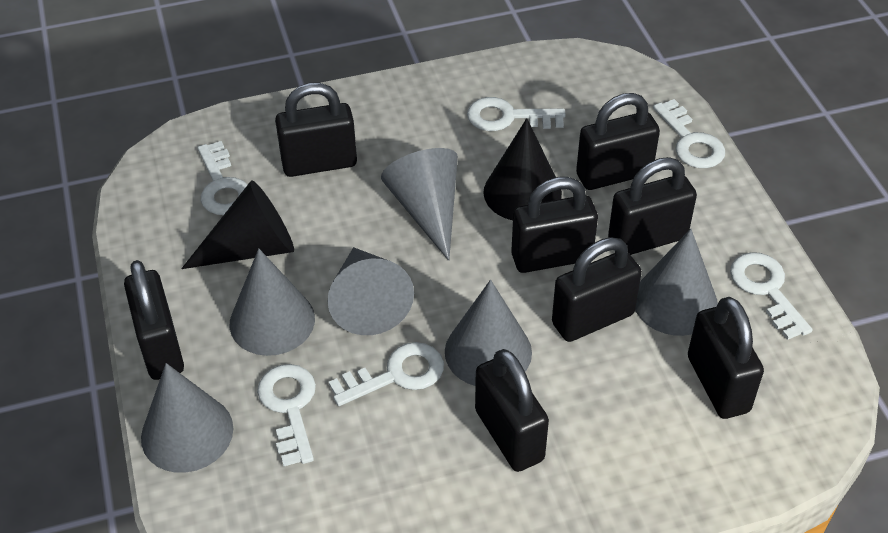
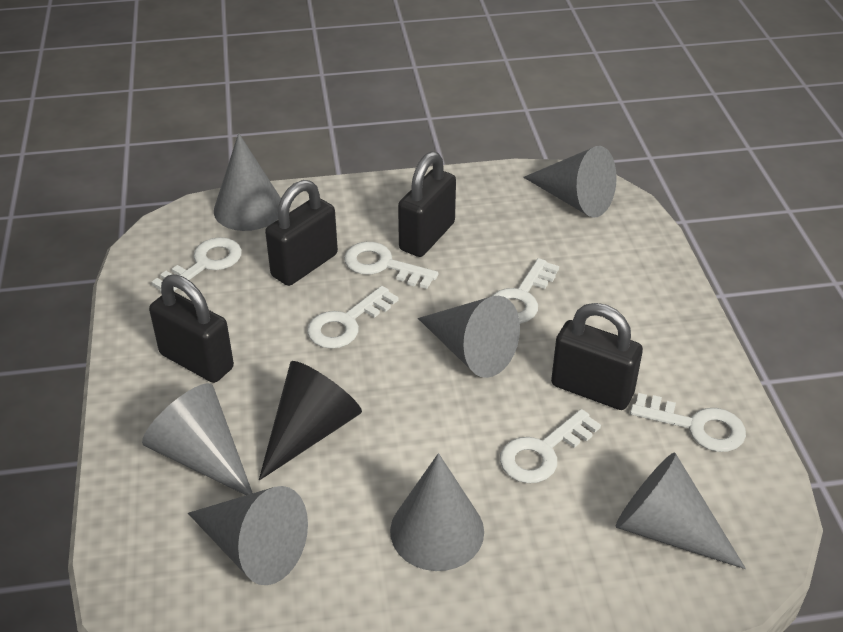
black cone: 2 -> 1
black padlock: 8 -> 4
grey cone: 6 -> 7

